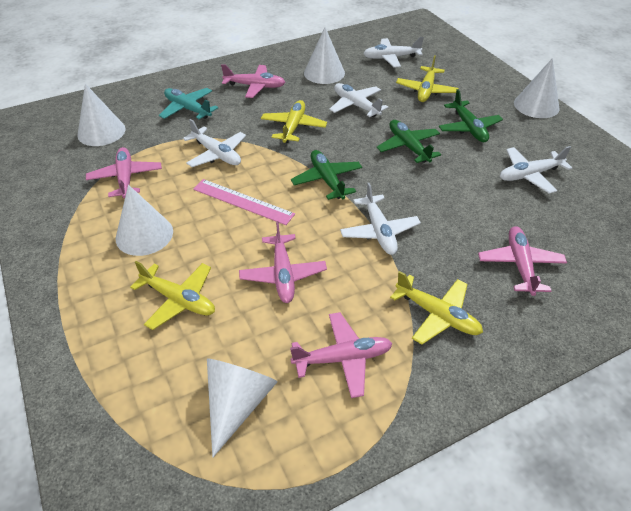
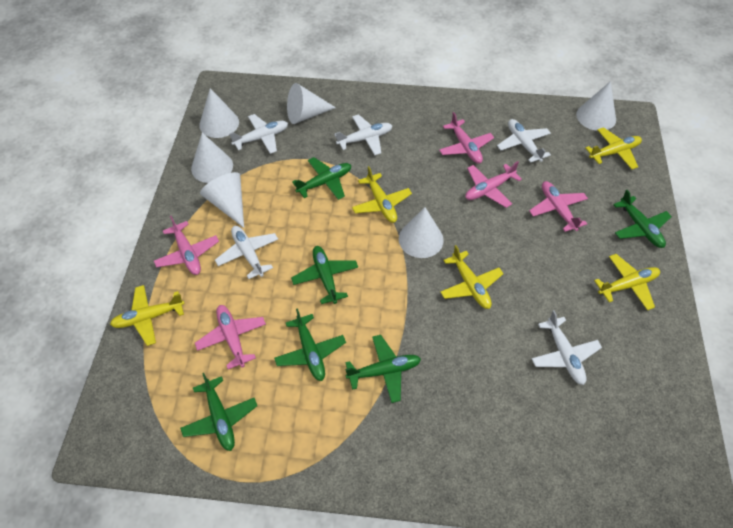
green plane: 3 -> 6
pink ruler: 1 -> 0
turquoise plane: 1 -> 0
white cone: 5 -> 6
yellow plane: 4 -> 5

